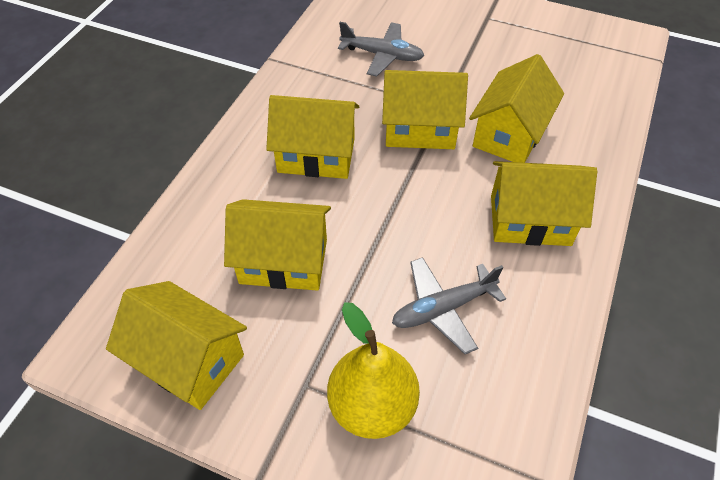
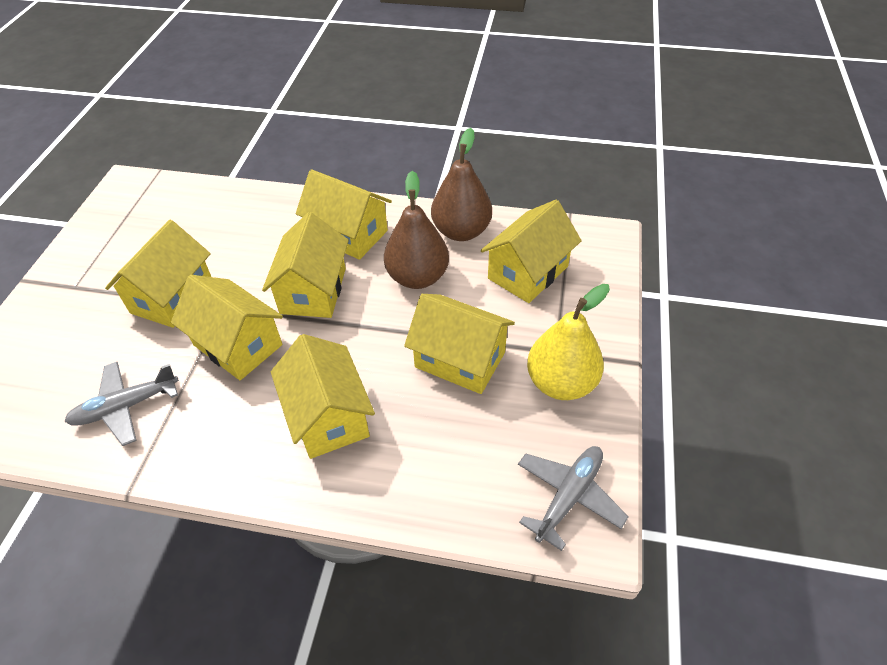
brown pear: 0 -> 2
yellow house: 6 -> 7

